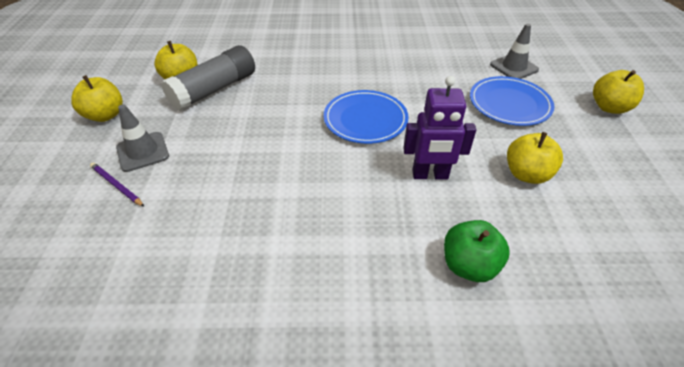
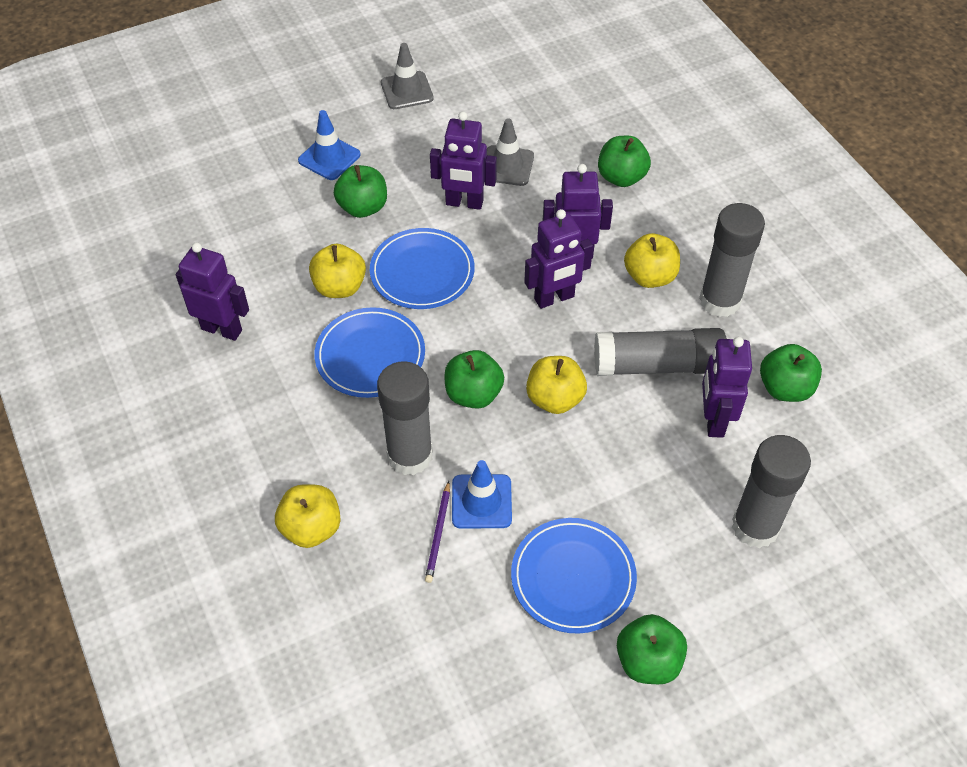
blue plate: 2 -> 3
blue traffic cone: 0 -> 2
green apple: 1 -> 5
grey glue stick: 1 -> 4
purple robot: 1 -> 5

